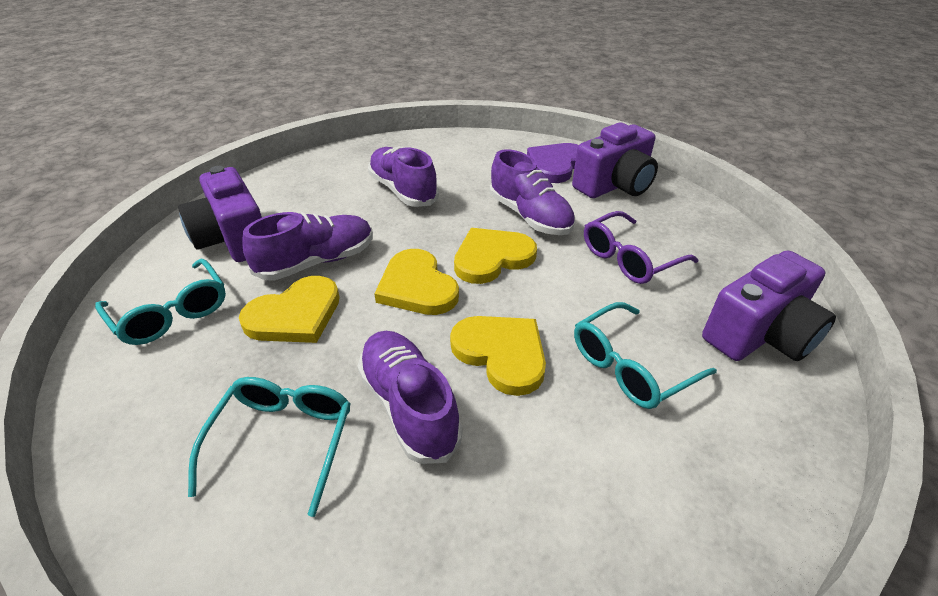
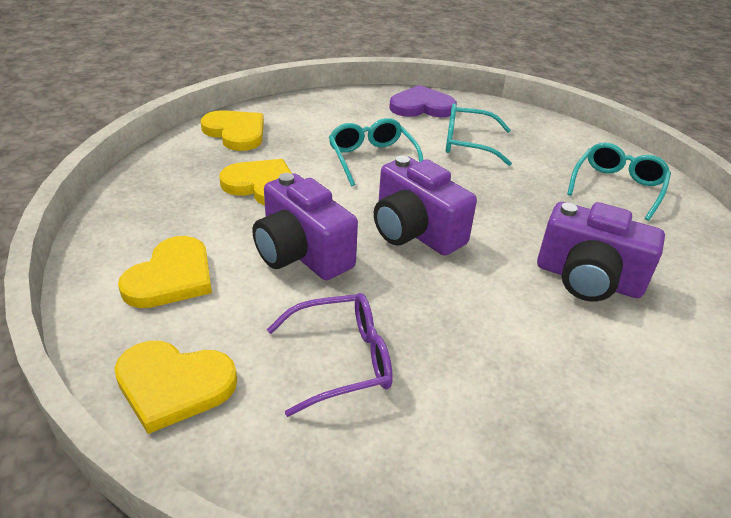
purple shoe: 4 -> 0

